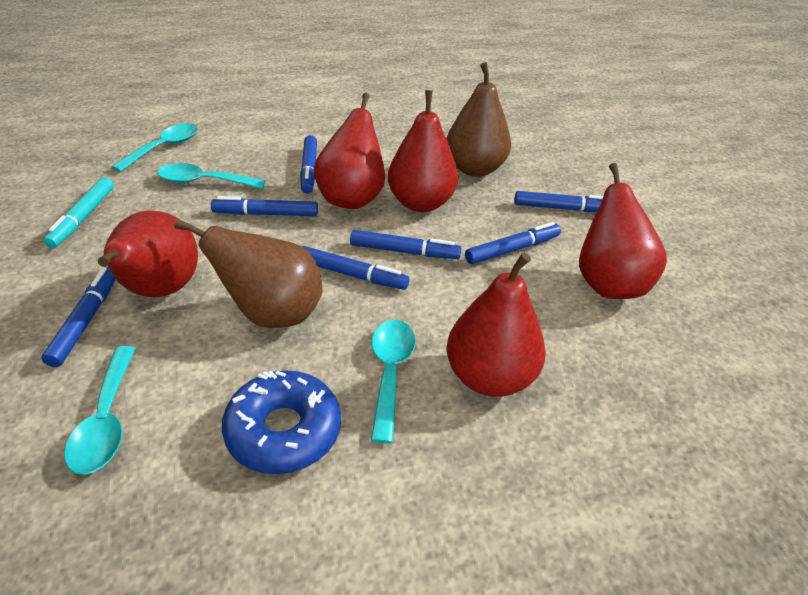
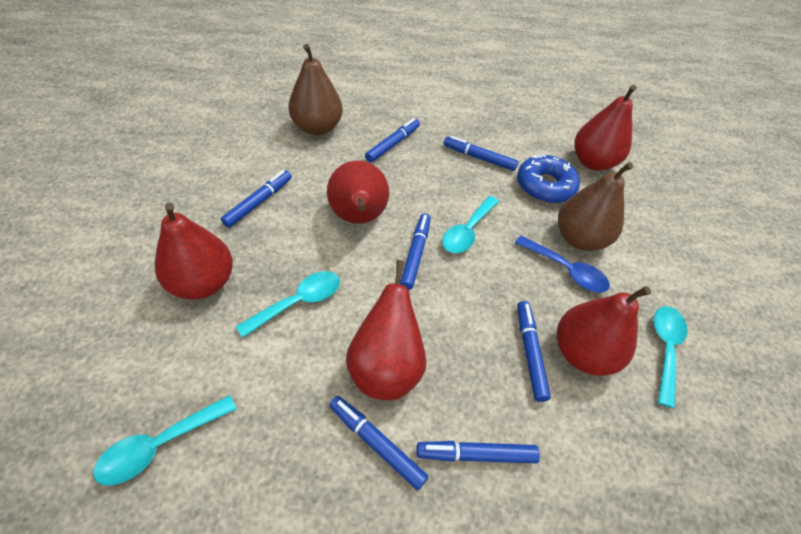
blue spoon: 0 -> 1
turquoise marker: 1 -> 0

